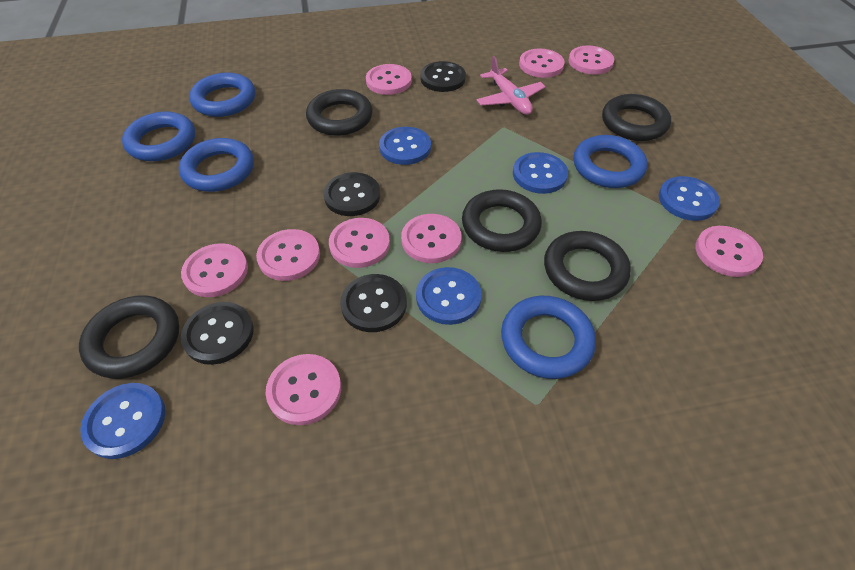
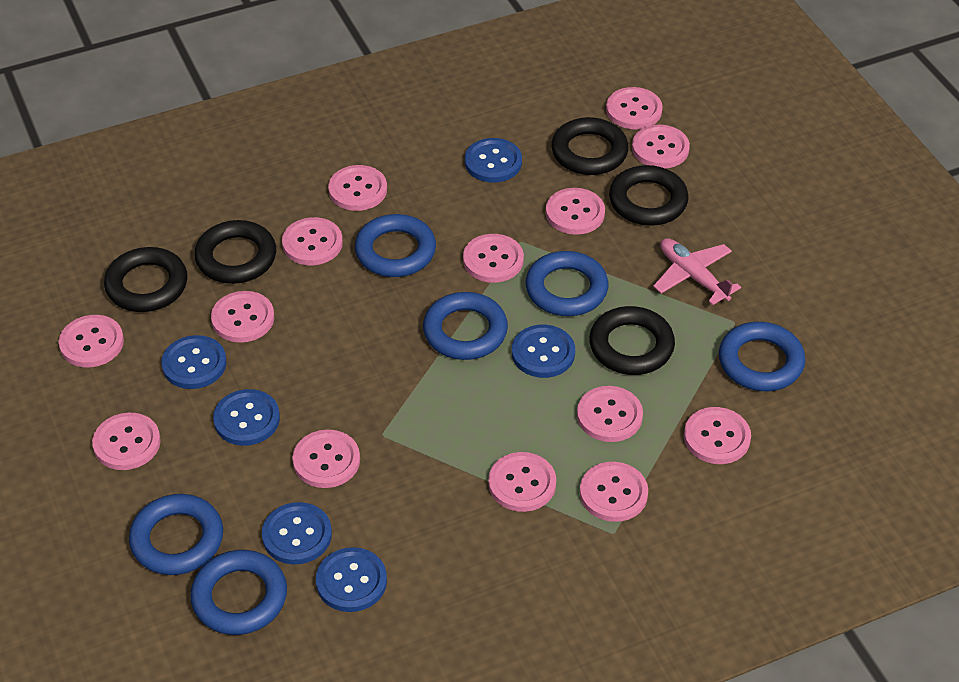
black button: 4 -> 0
blue button: 5 -> 6
blue ring: 5 -> 6
pink button: 9 -> 14

